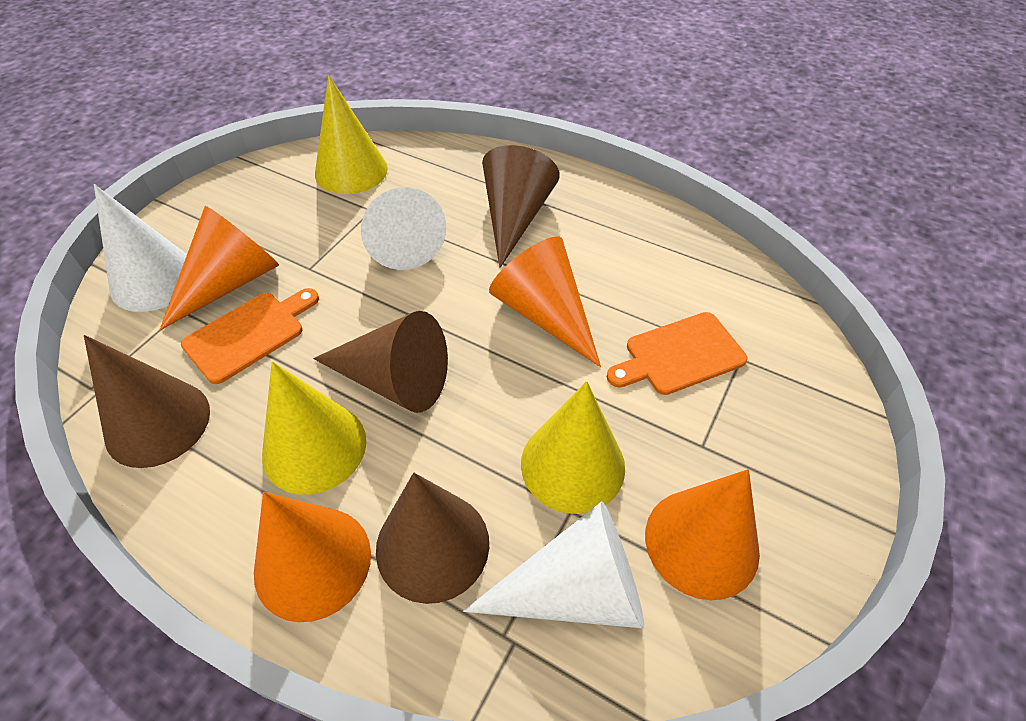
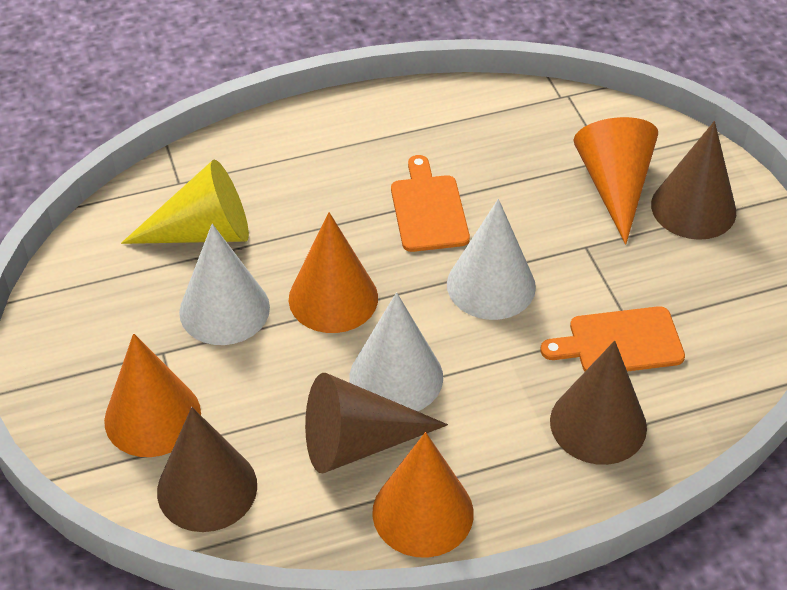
yellow cone: 3 -> 1

